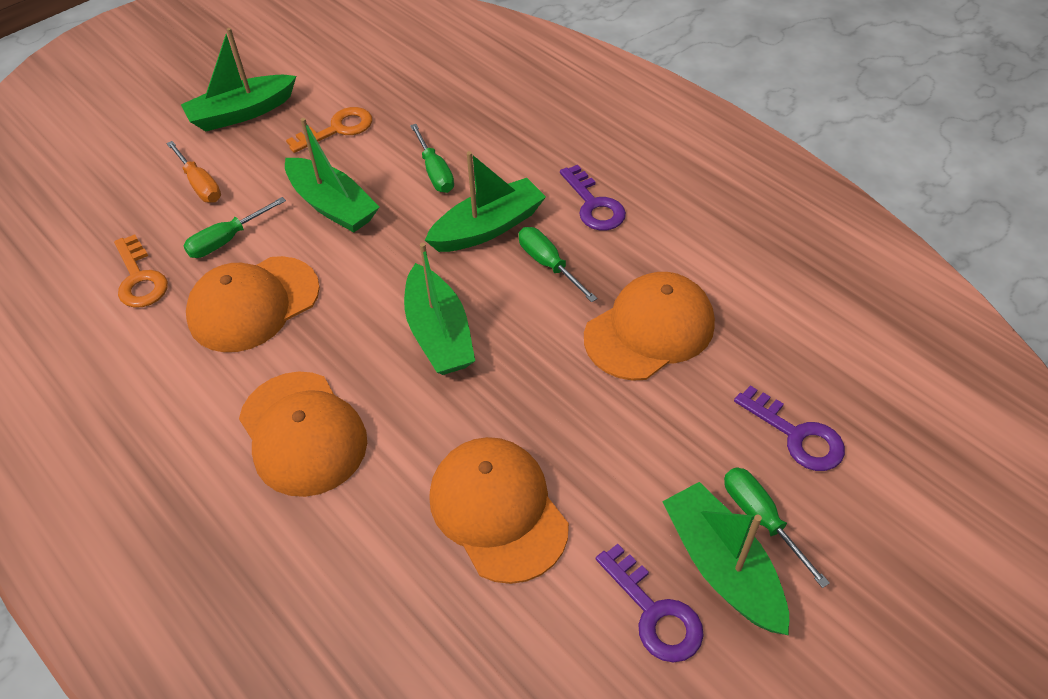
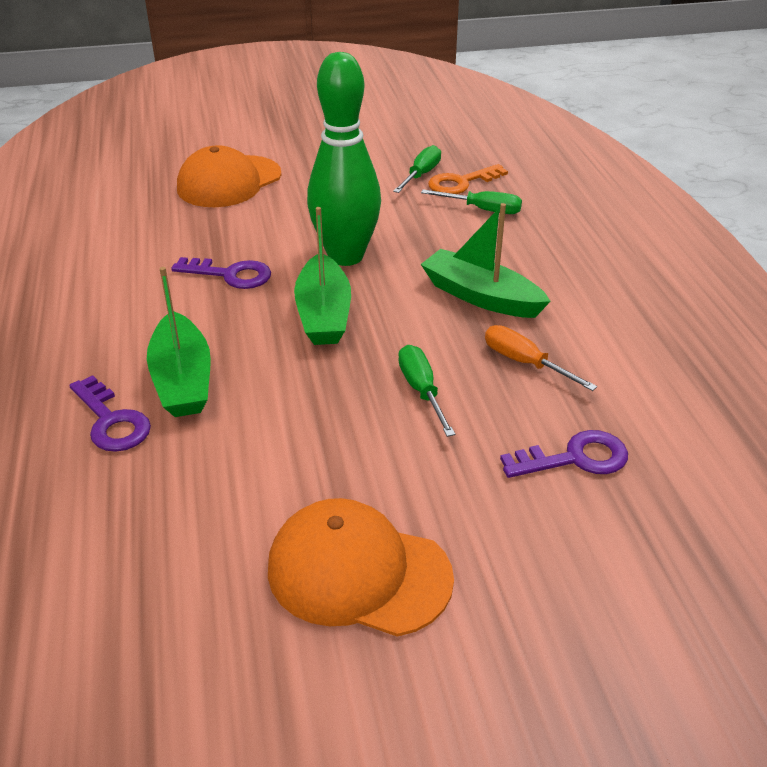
green boat: 5 -> 3
green bowling pin: 0 -> 1
green screwdriver: 4 -> 3
orange cap: 4 -> 2
orange key: 2 -> 1

